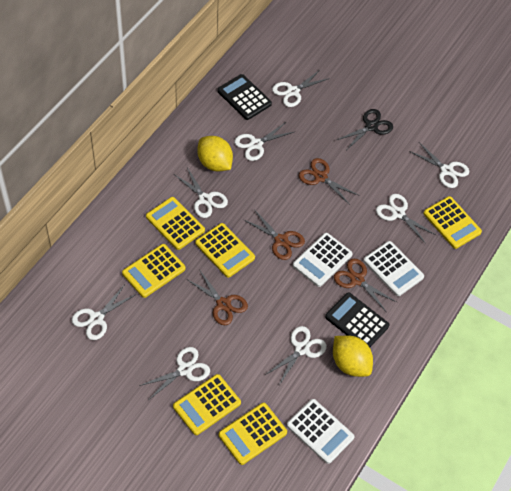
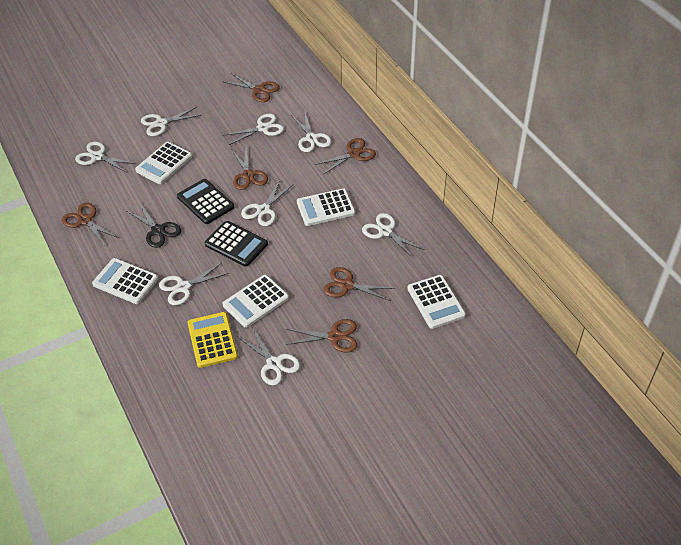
brown scissors: 4 -> 6
white calculator: 3 -> 5
yellow calculator: 6 -> 1
yellow lemon: 2 -> 0

